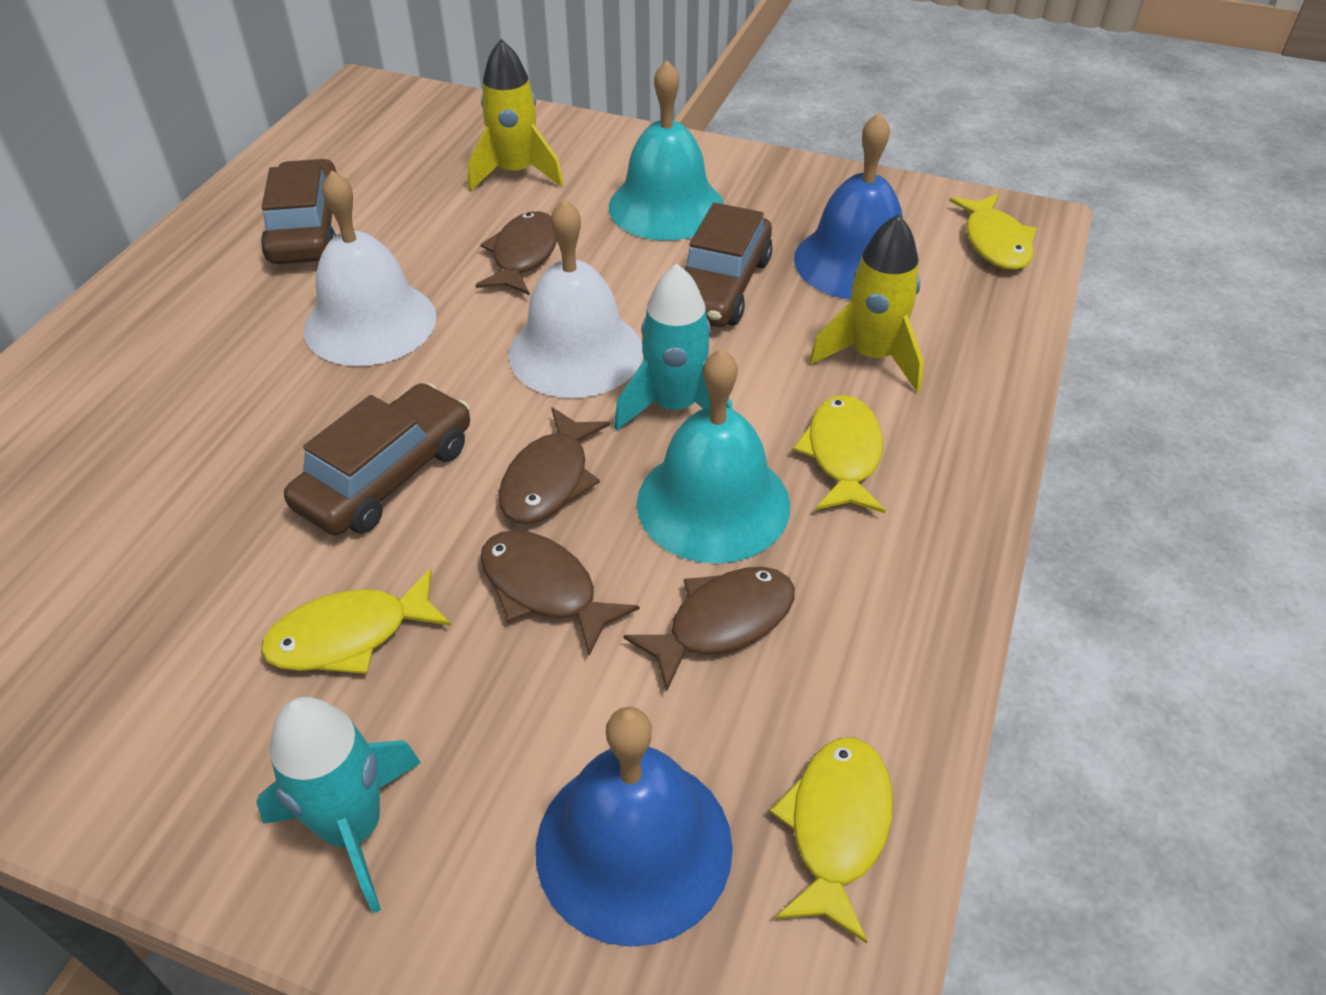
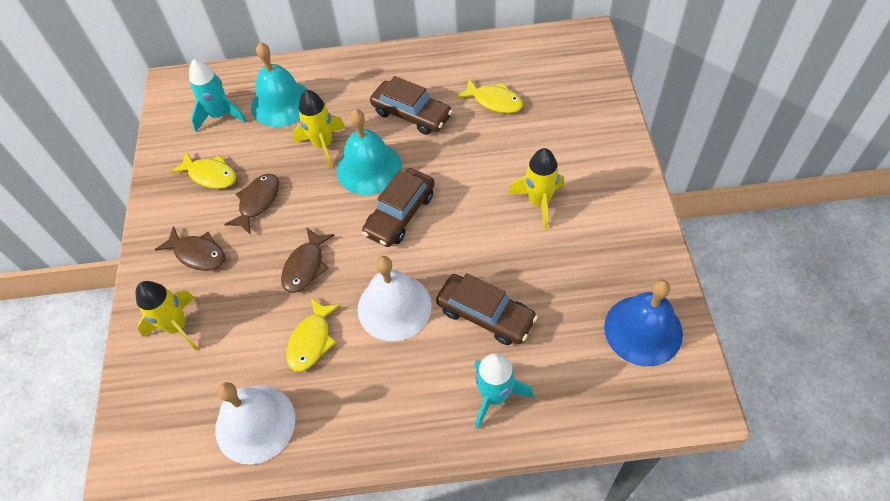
blue bell: 2 -> 1
brown fish: 4 -> 3
yellow fish: 4 -> 3
yellow rocket: 2 -> 3

